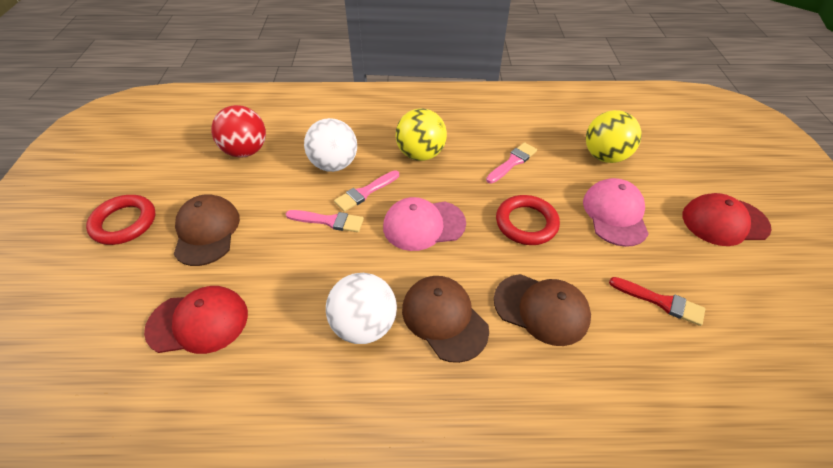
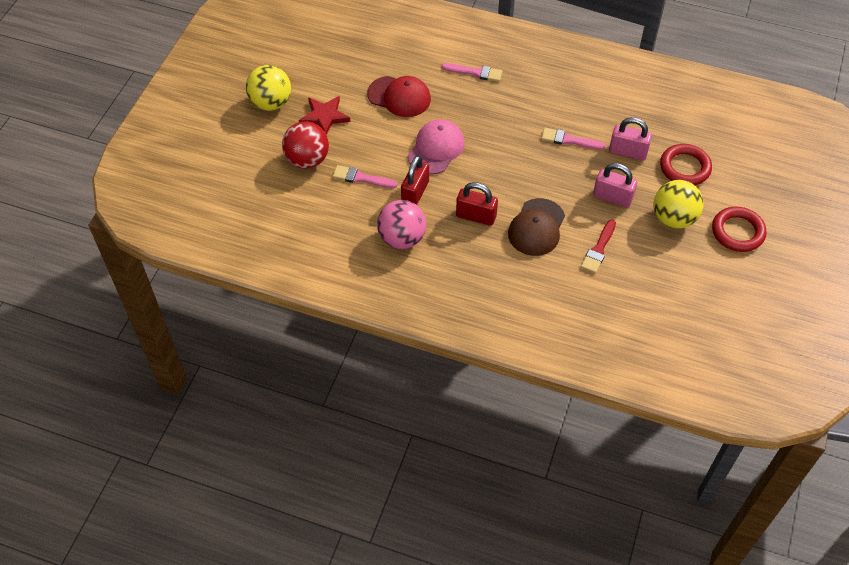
brown cap: 3 -> 1
pink ball: 0 -> 1
pink cap: 2 -> 1
pink padlock: 0 -> 2
red cap: 2 -> 1
red padlock: 0 -> 2
red star: 0 -> 1
white ball: 2 -> 0

